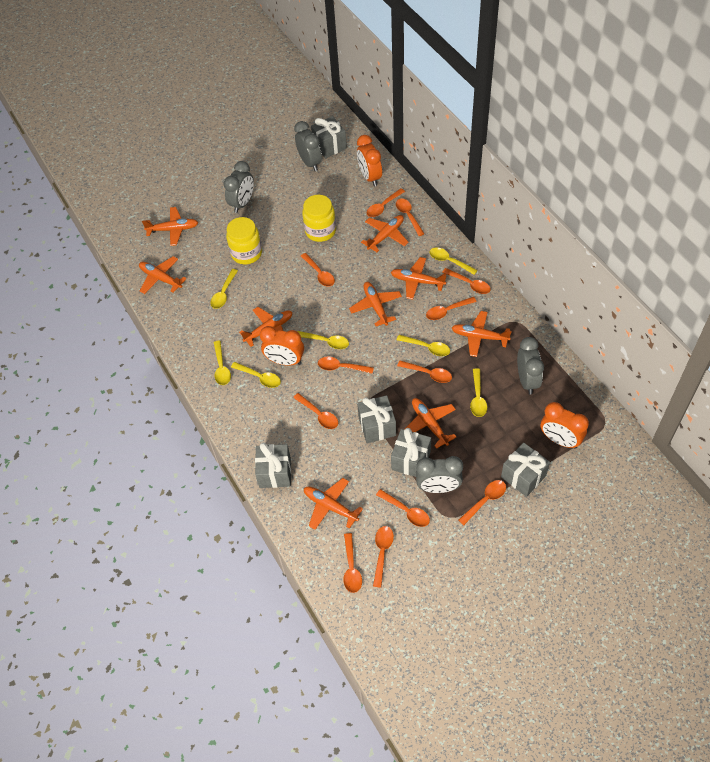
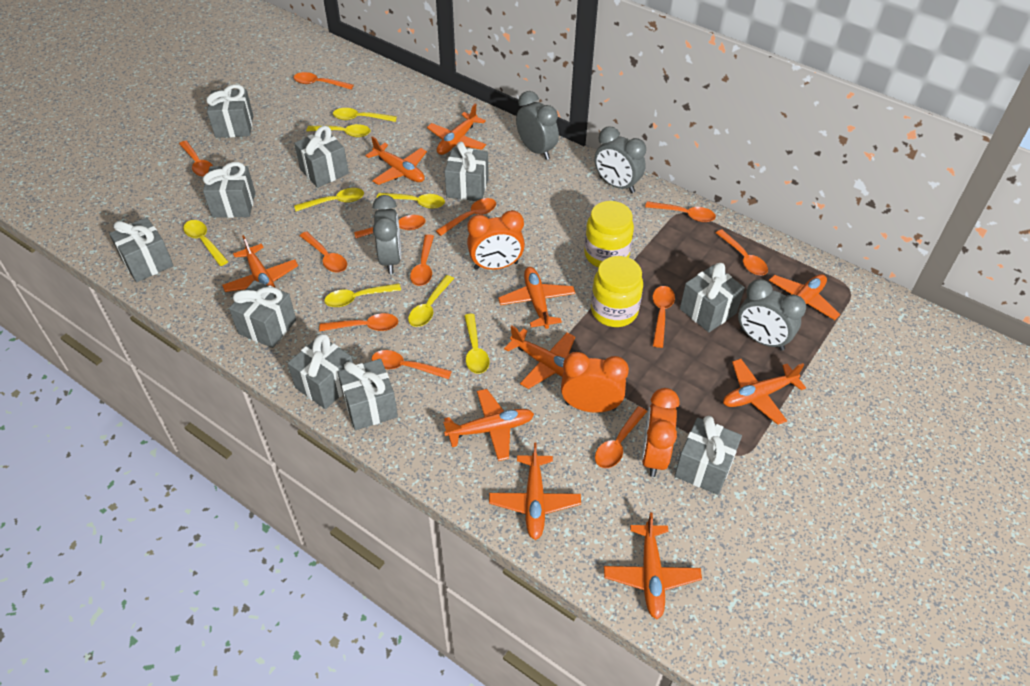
grey gift: 5 -> 10
orange plane: 9 -> 10
yellow spoon: 7 -> 8

